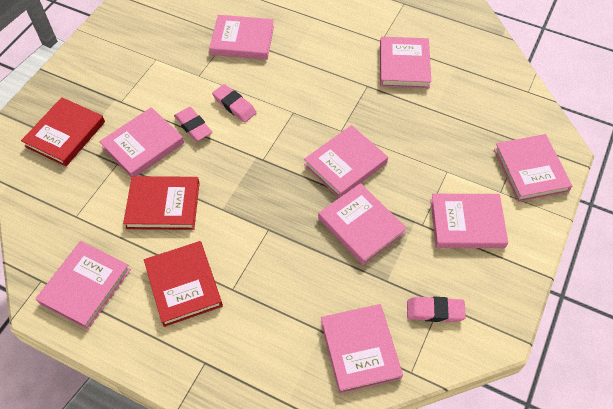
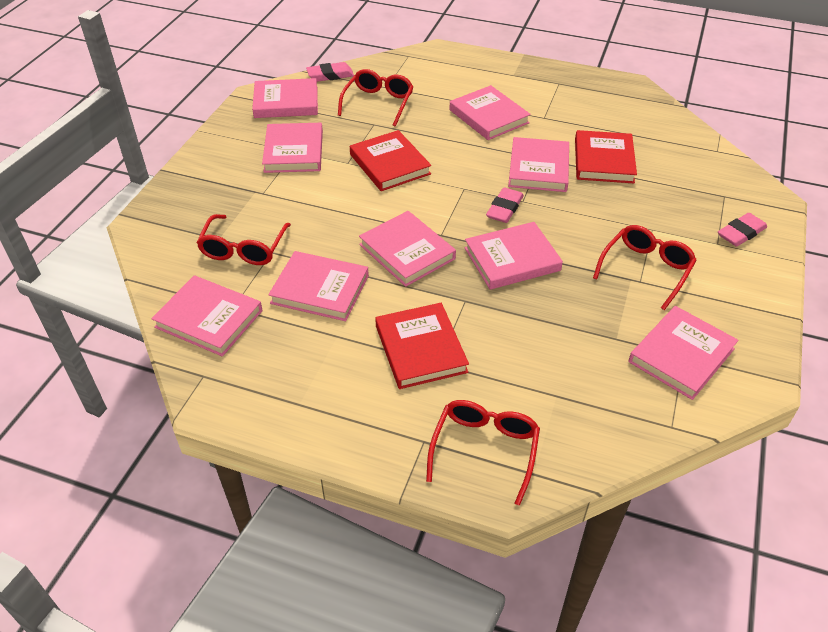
red glasses: 0 -> 4

